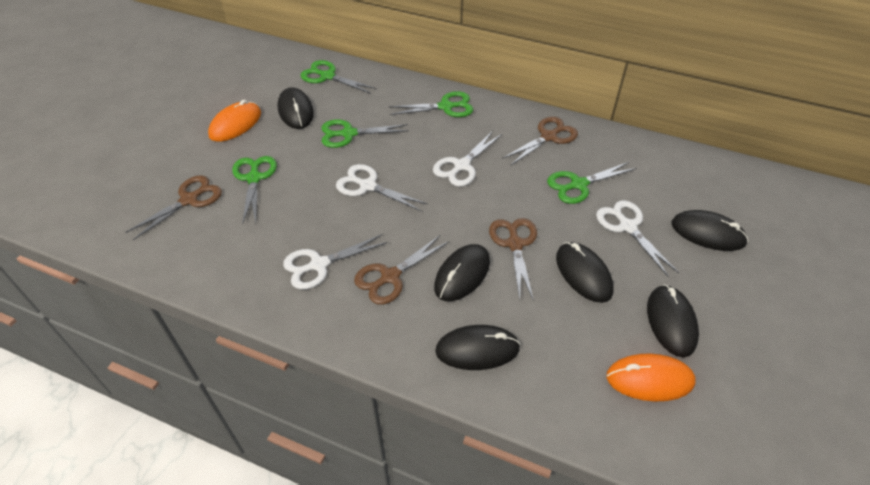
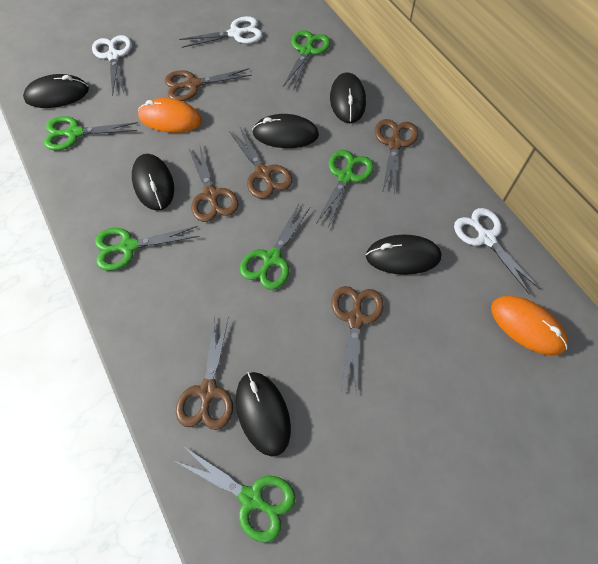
brown scissors: 4 -> 6
green scissors: 5 -> 6
white scissors: 4 -> 3

